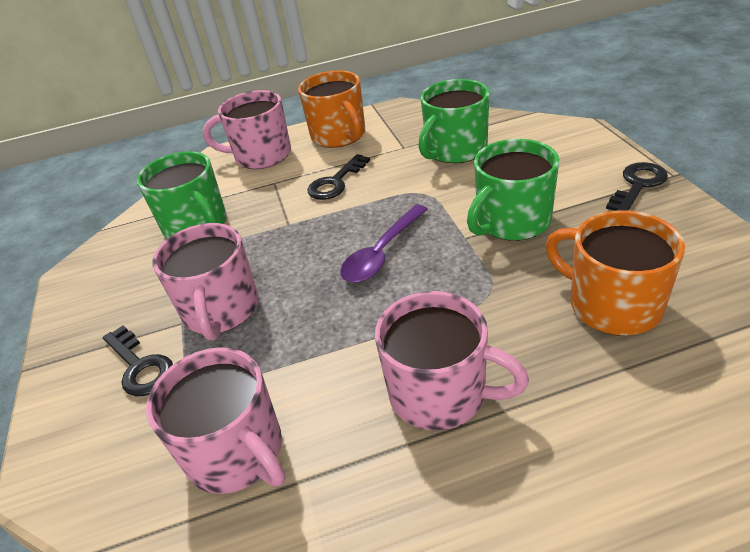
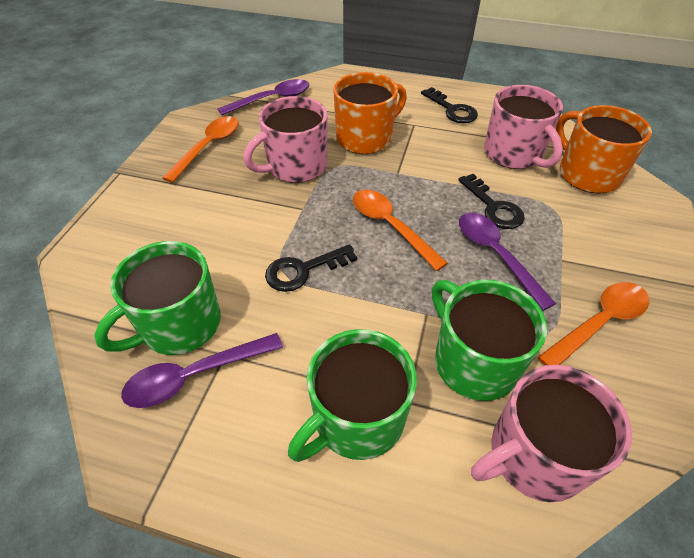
orange spoon: 0 -> 3
pink mug: 4 -> 3
purple spoon: 1 -> 3

